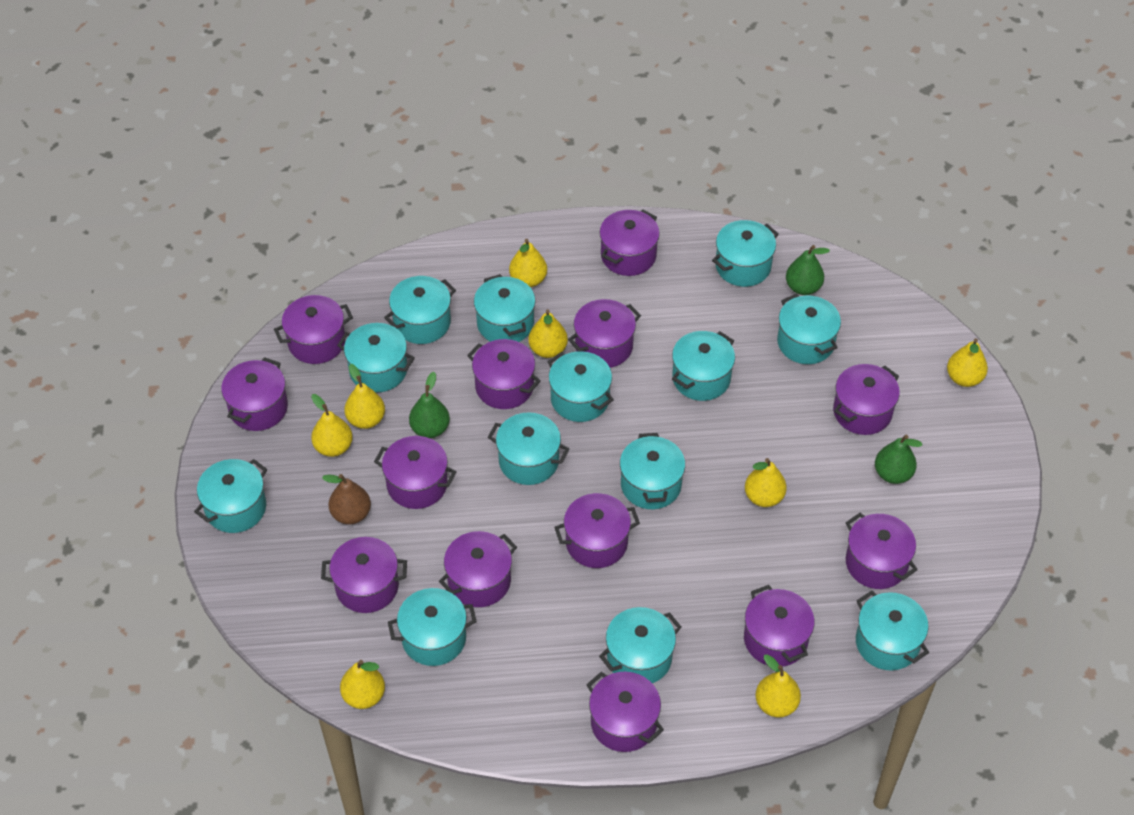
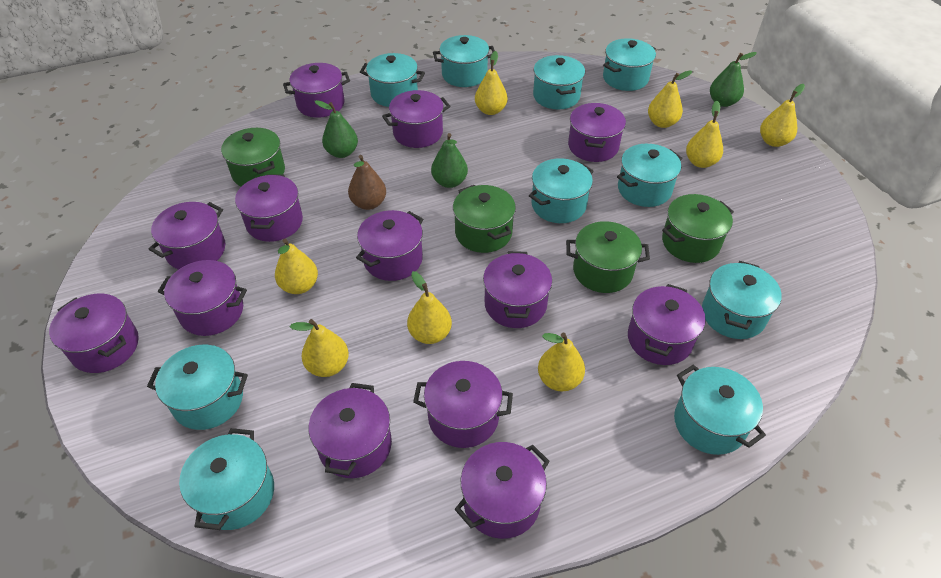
green pot: 0 -> 4
turquoise pot: 13 -> 10

